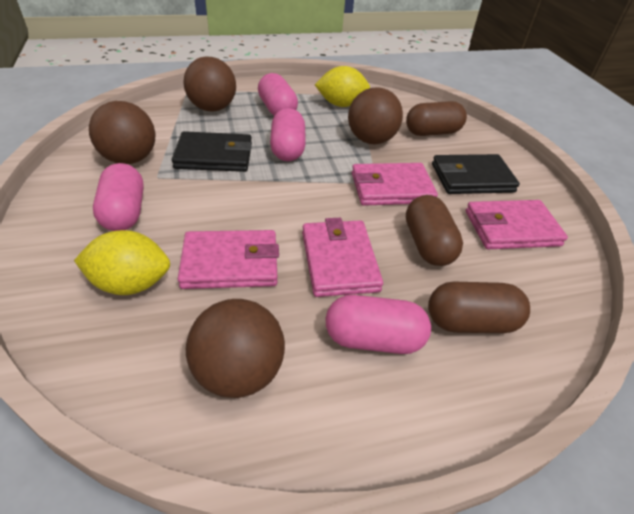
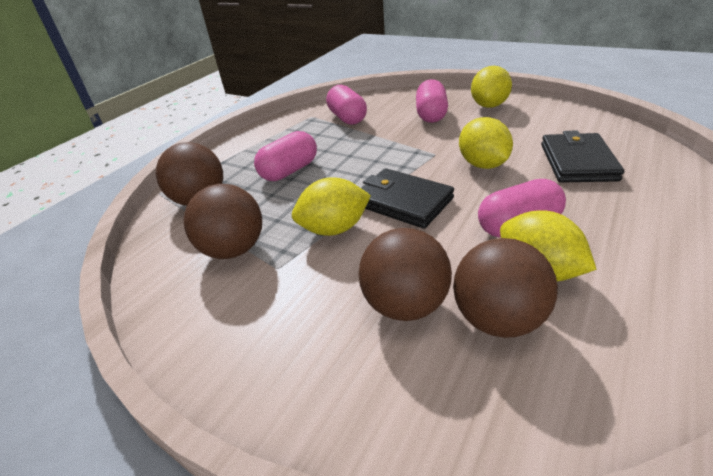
brown capsule: 3 -> 0
pink wallet: 4 -> 0
yellow lemon: 2 -> 4

